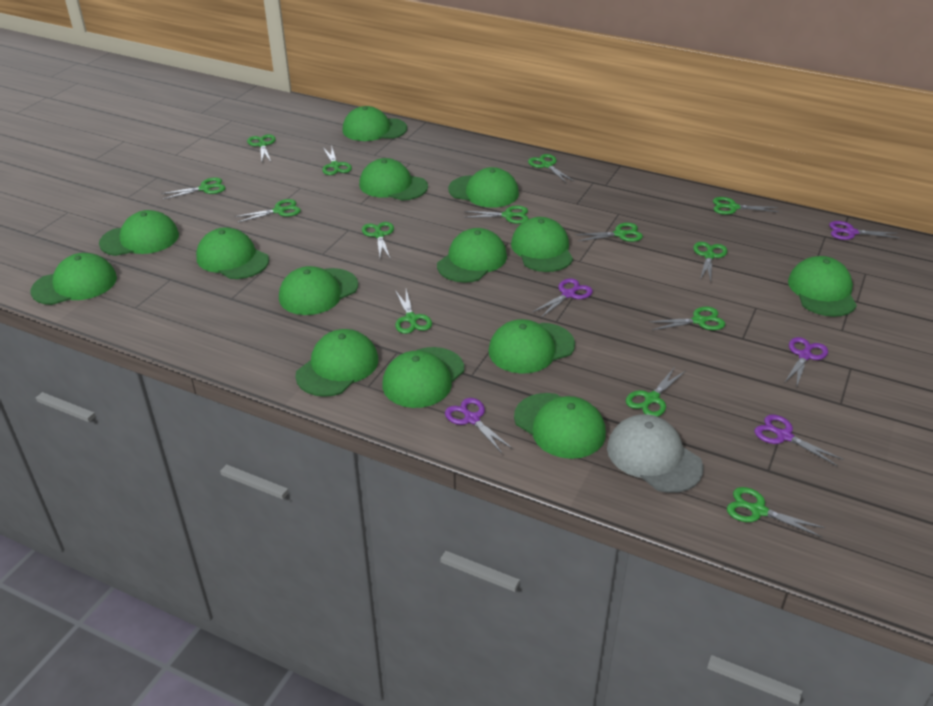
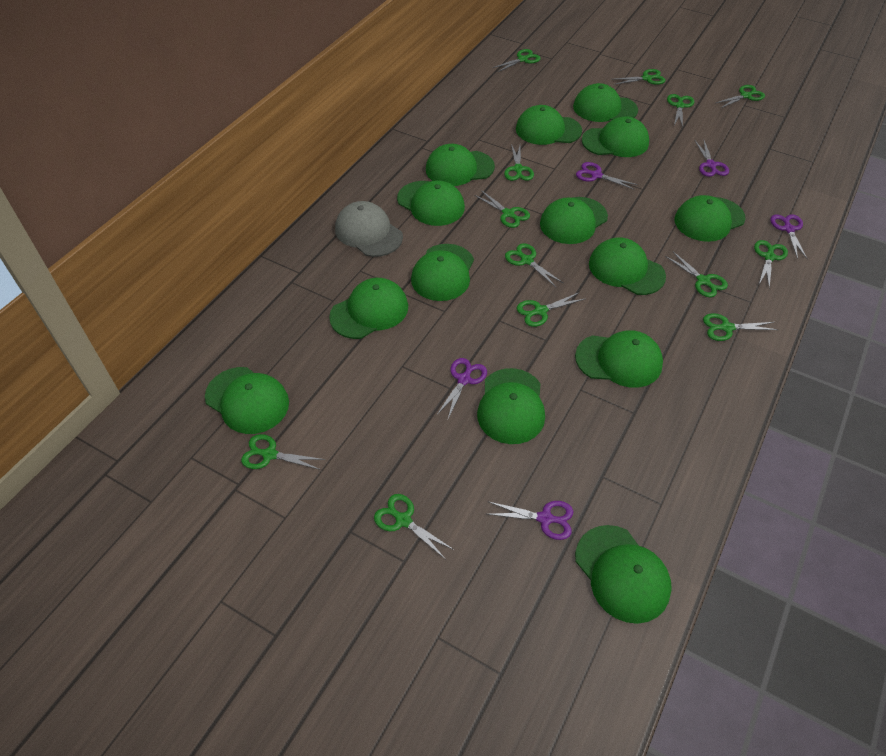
green scissors: 14 -> 13

